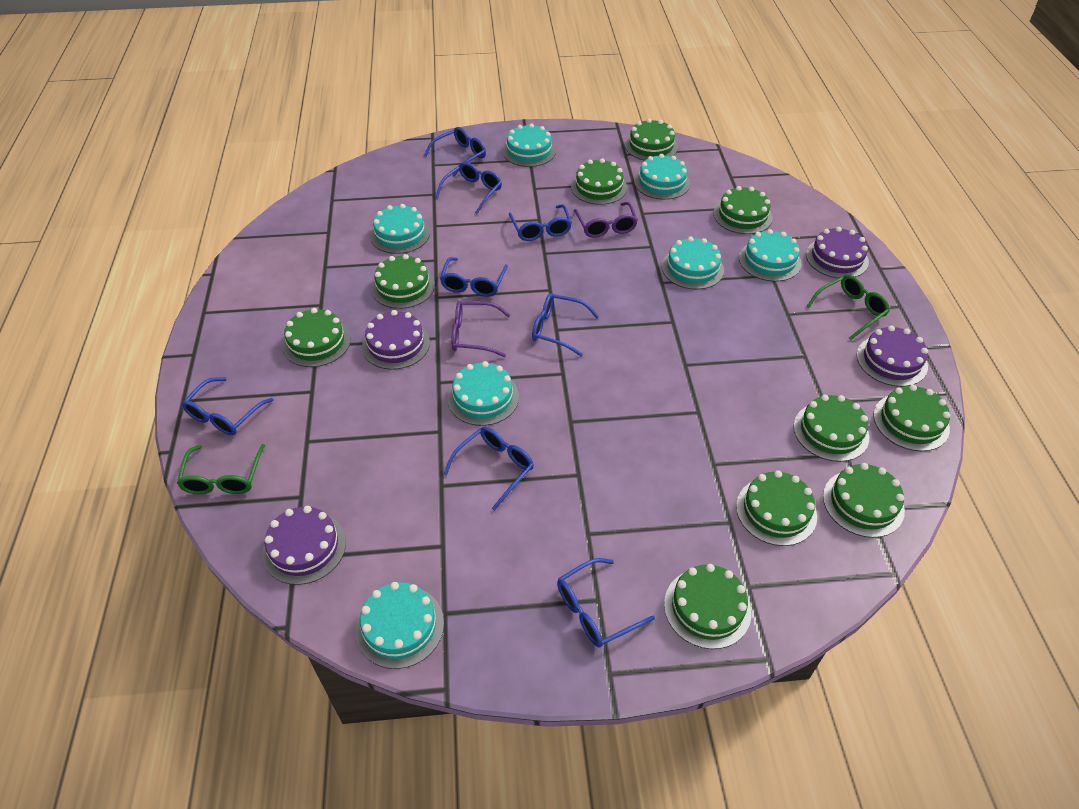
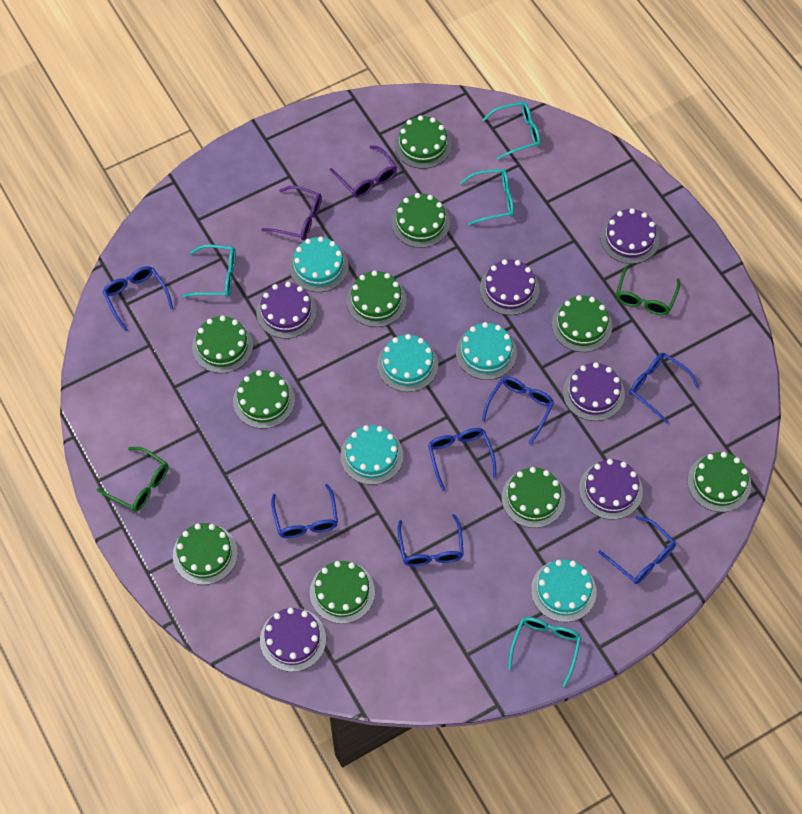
blue glasses: 8 -> 7
purple cake: 4 -> 6
turquoise cake: 7 -> 5
turquoise glasses: 0 -> 4

